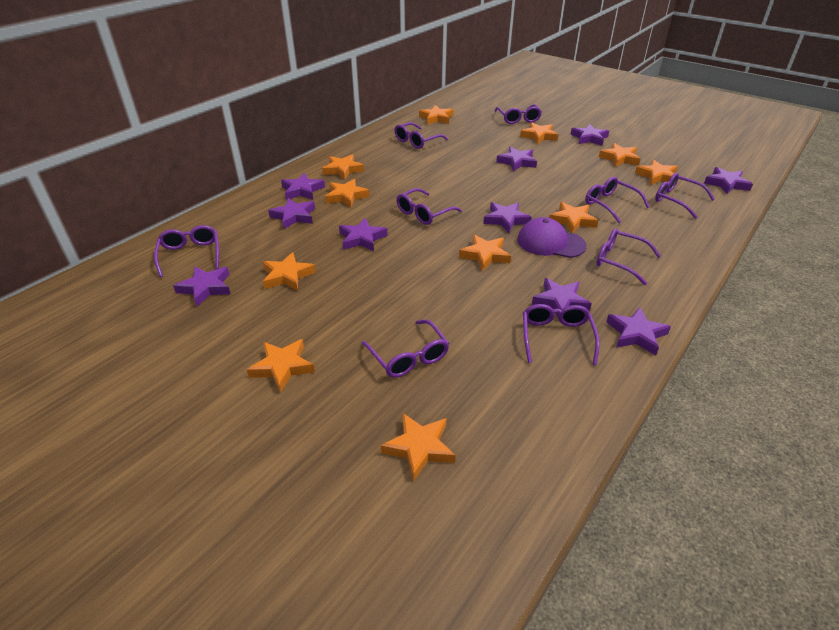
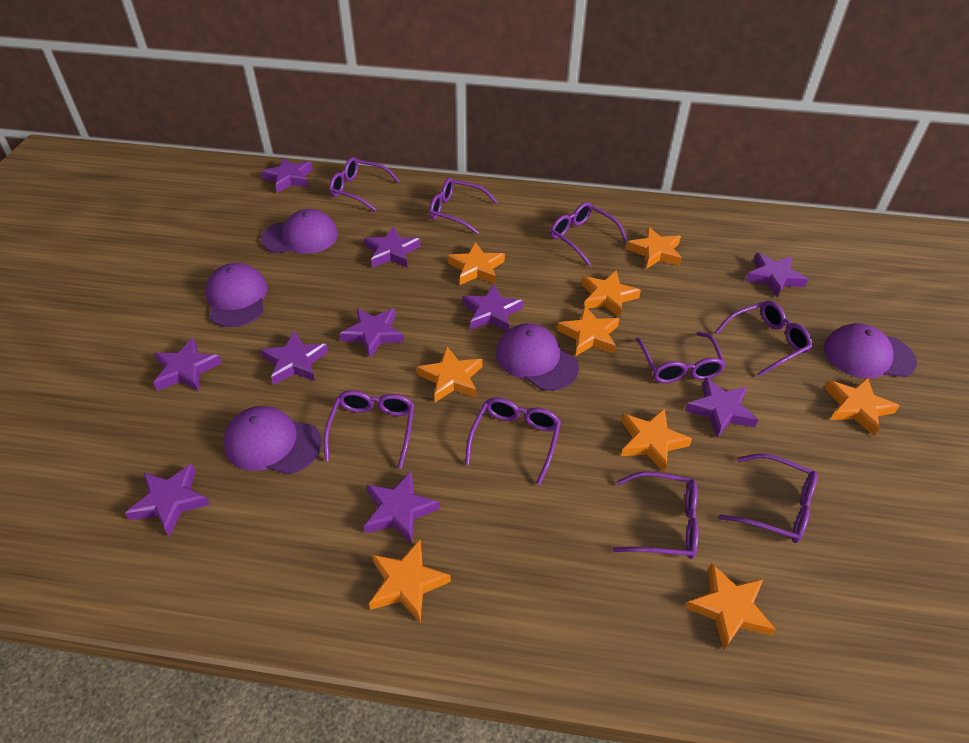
orange star: 11 -> 9
purple cap: 1 -> 5

